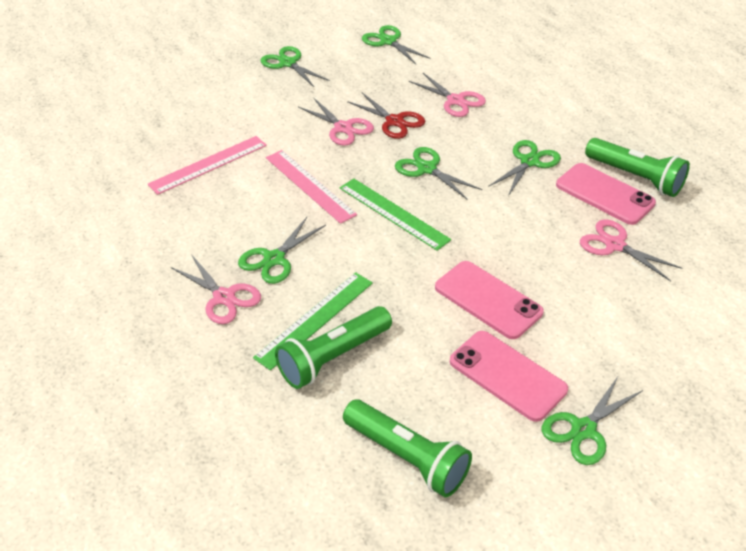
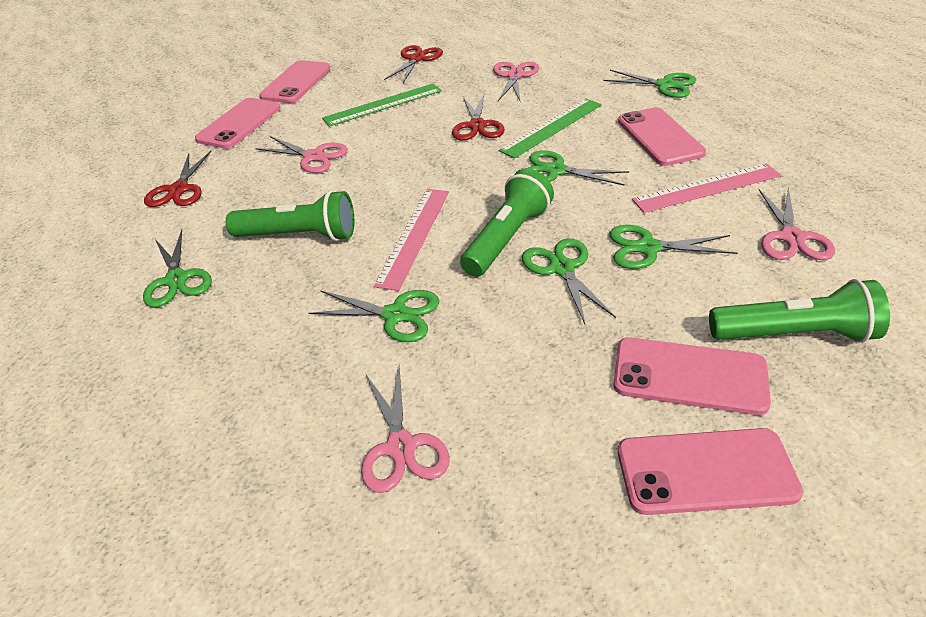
pink phone: 3 -> 5
red scissors: 1 -> 3

